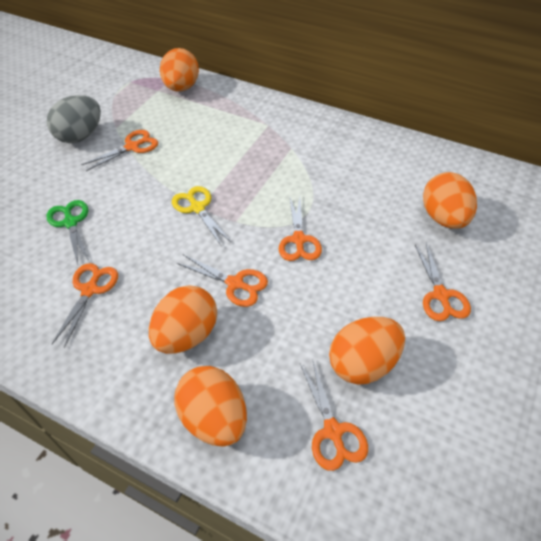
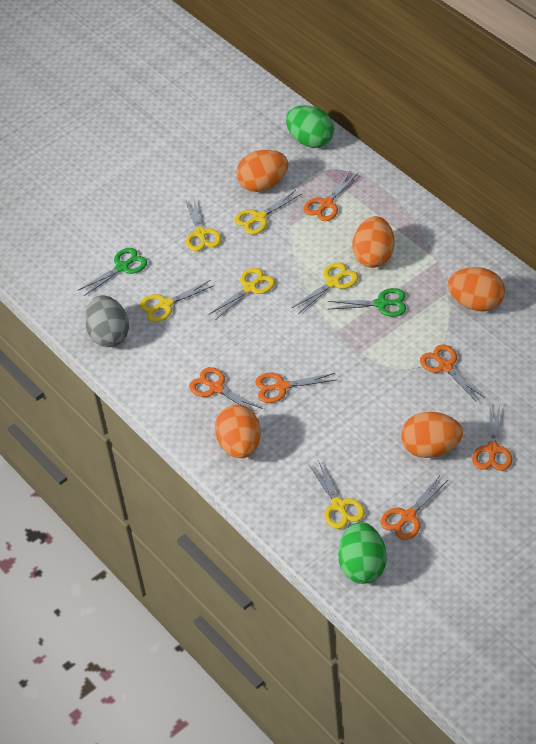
green egg: 0 -> 2
green scissors: 1 -> 2
yellow scissors: 1 -> 6

